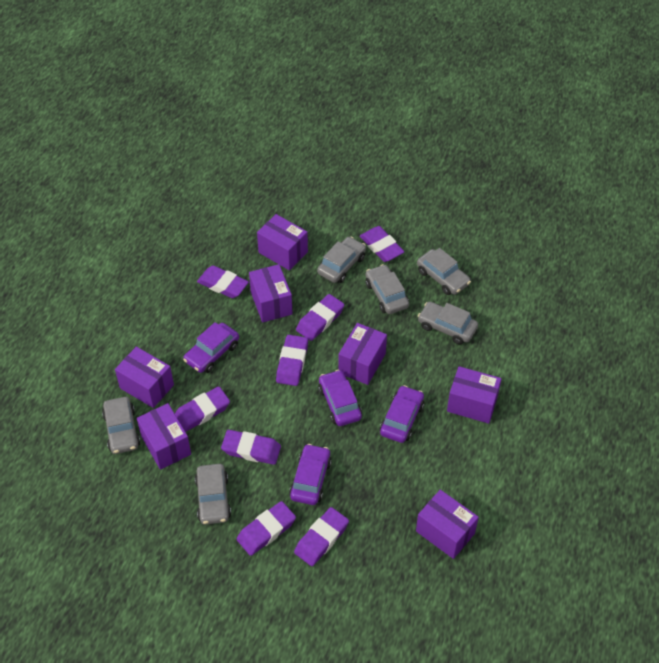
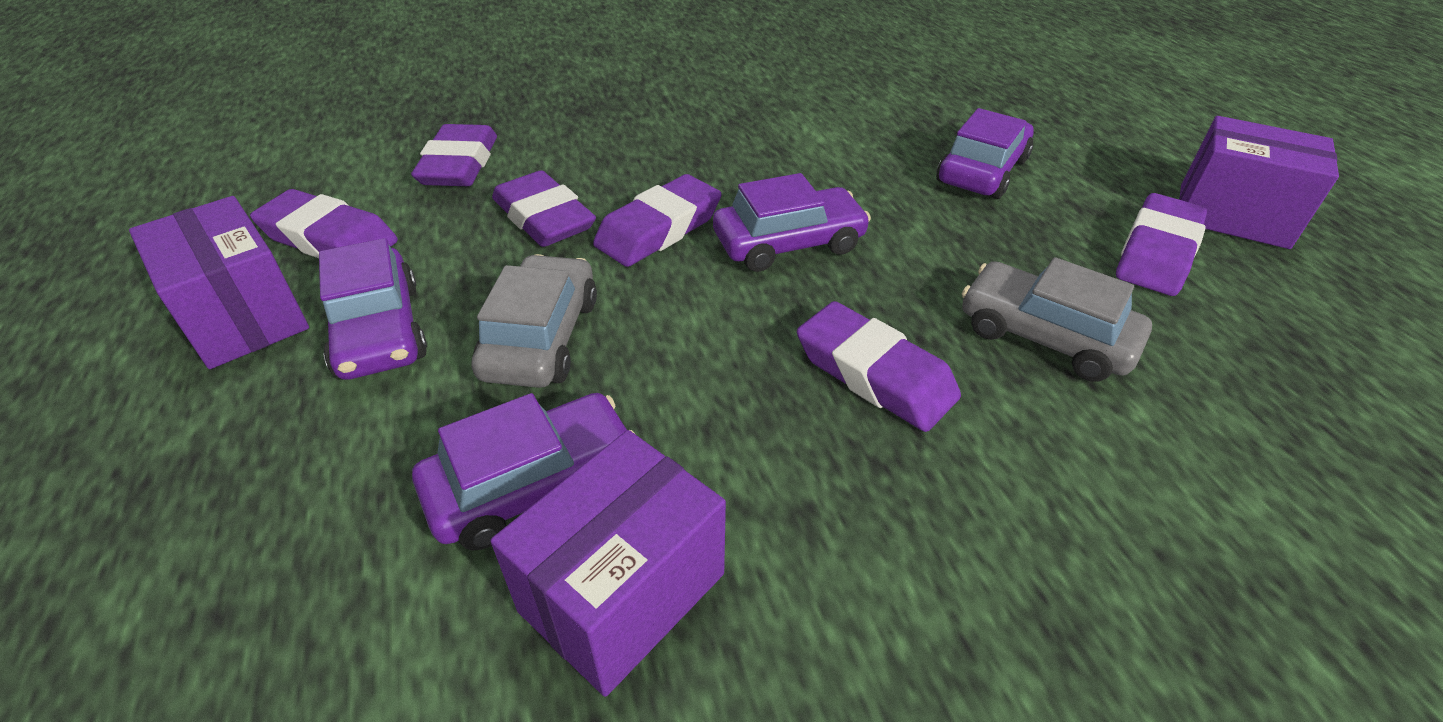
grey car: 6 -> 2
purple box: 7 -> 3
purple eraser: 8 -> 6

